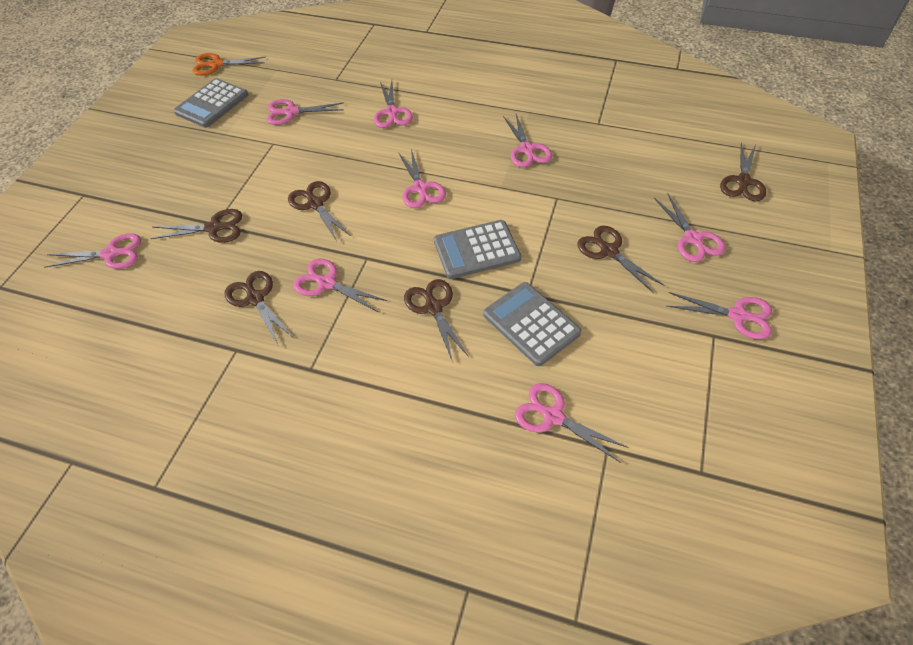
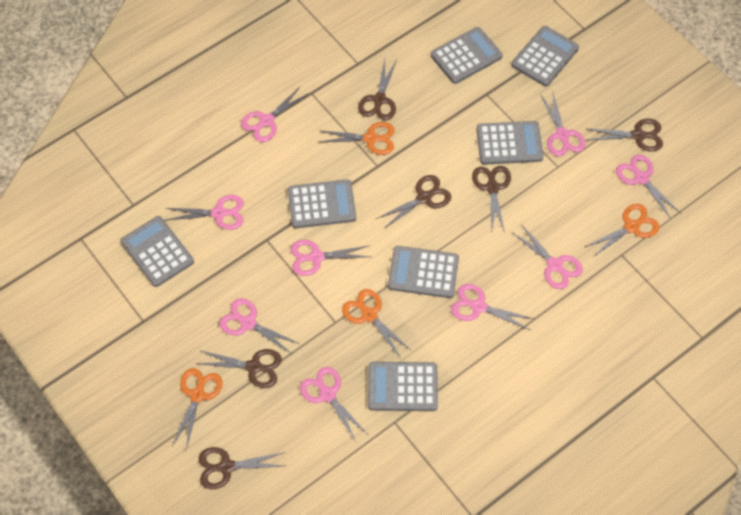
grey calculator: 3 -> 7
orange scissors: 1 -> 4

